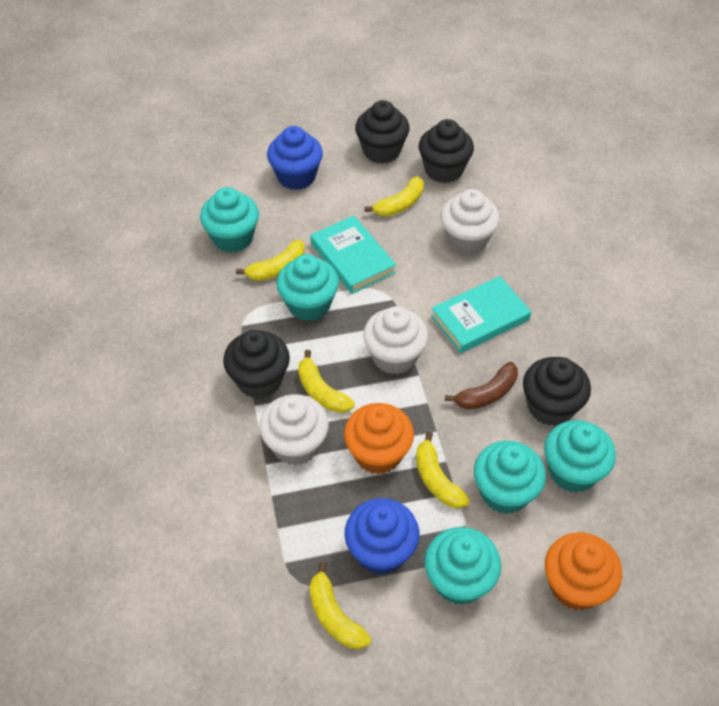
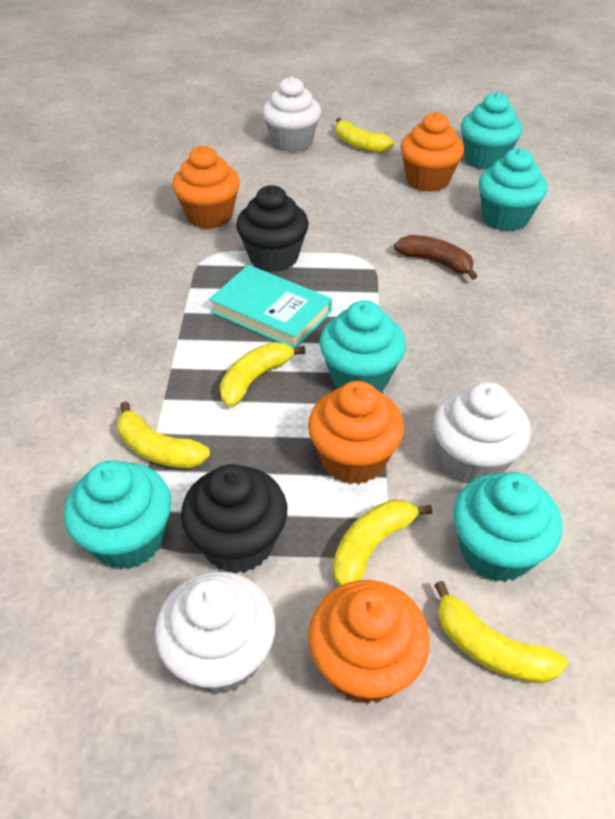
black cupcake: 4 -> 2
blue cupcake: 2 -> 0
orange cupcake: 2 -> 4
turquoise book: 2 -> 1

